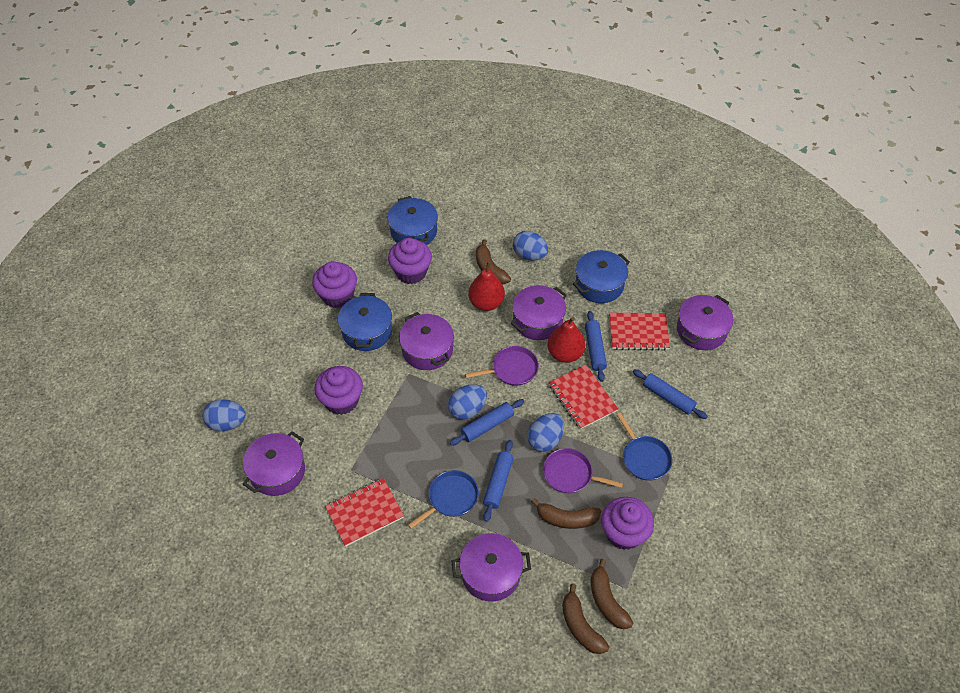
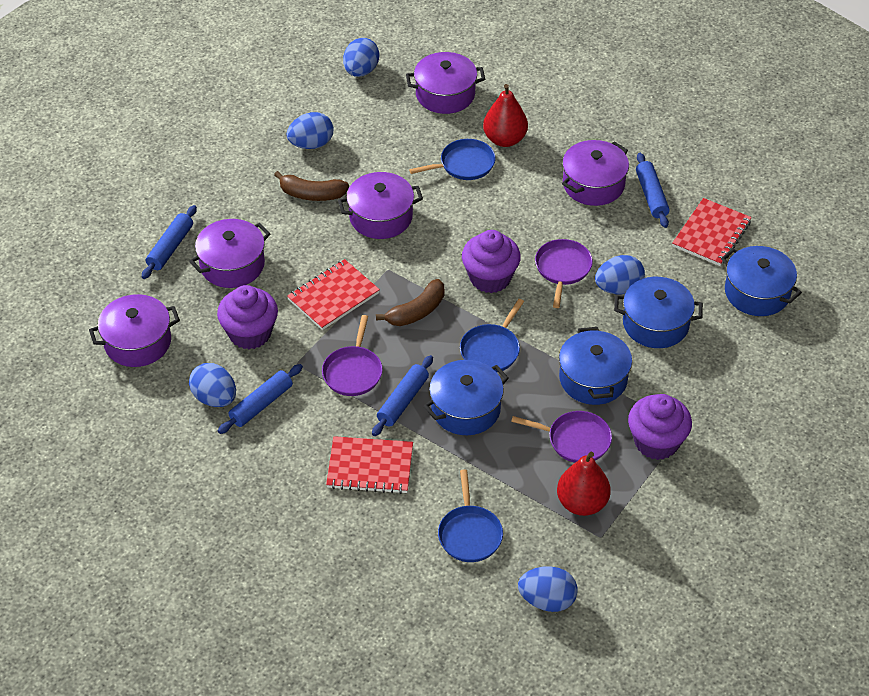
blue egg: 4 -> 5
blue pan: 2 -> 3
blue pot: 3 -> 4
brown banana: 4 -> 2
purple cupcake: 4 -> 3
purple pan: 2 -> 3

